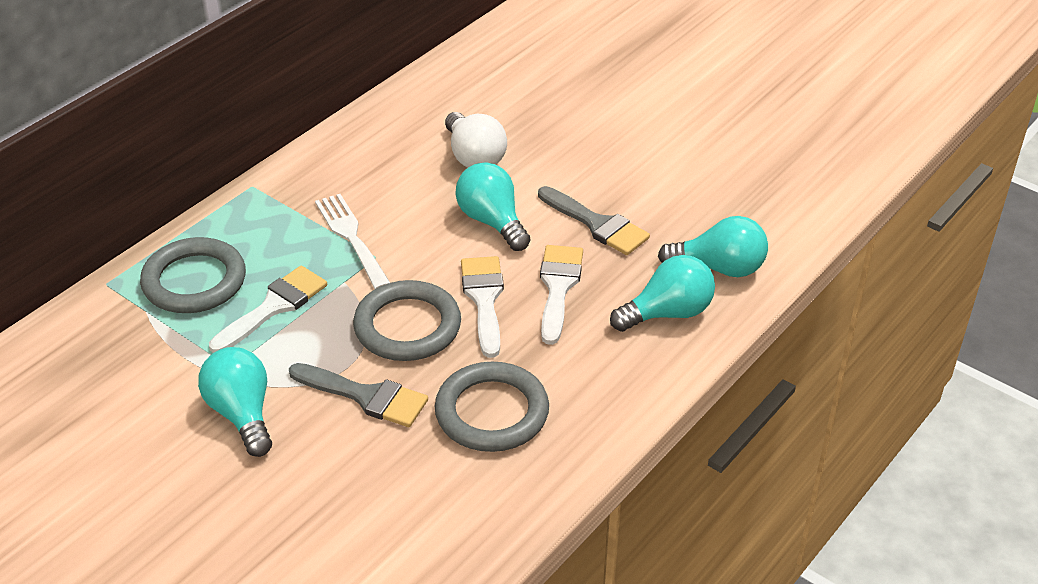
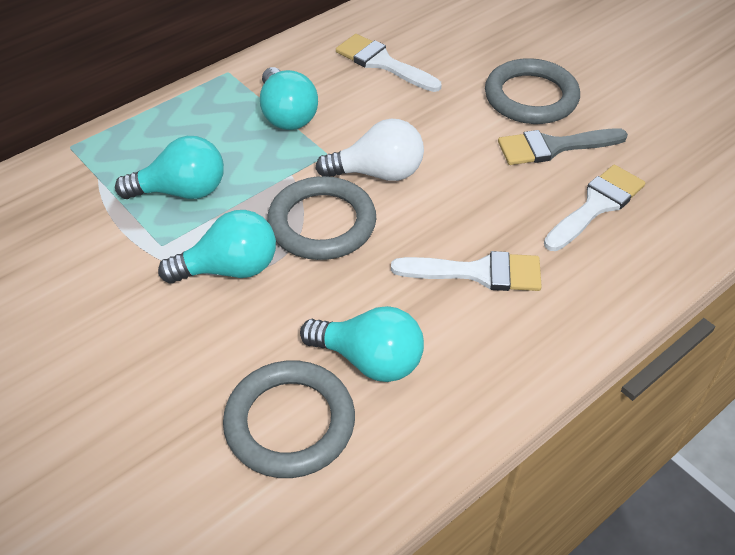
grey brush: 2 -> 1
white fork: 1 -> 0

